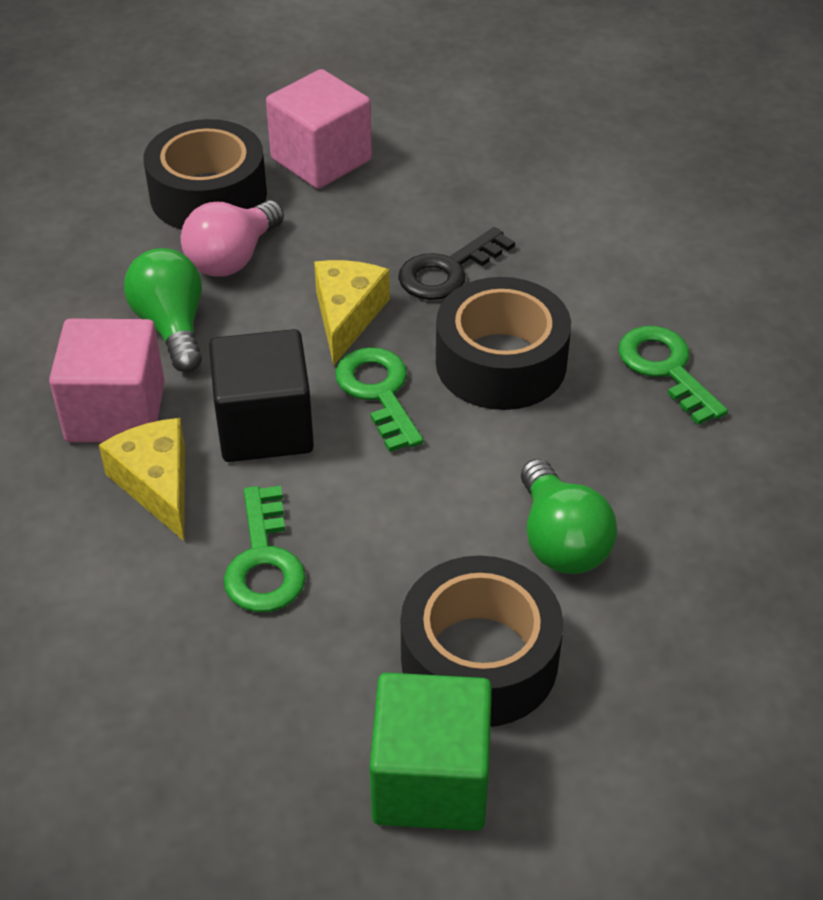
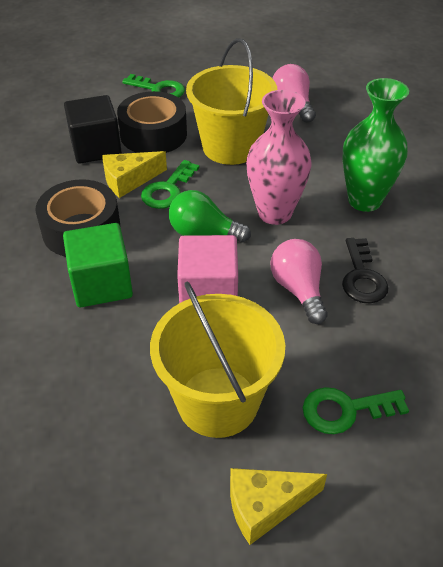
black tape: 3 -> 2
green light bulb: 2 -> 1
green vase: 0 -> 1
pink cube: 2 -> 1
pink light bulb: 1 -> 2
pink vase: 0 -> 1
yellow bucket: 0 -> 2

